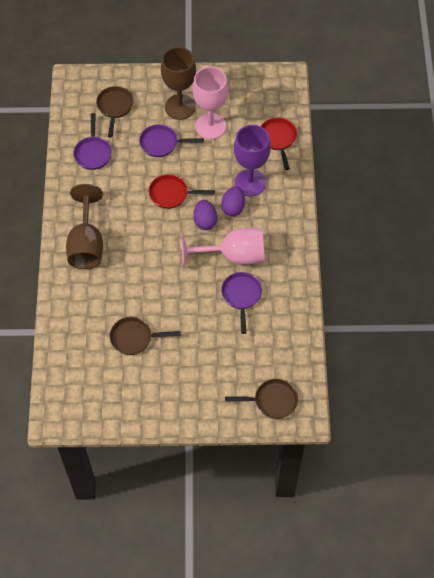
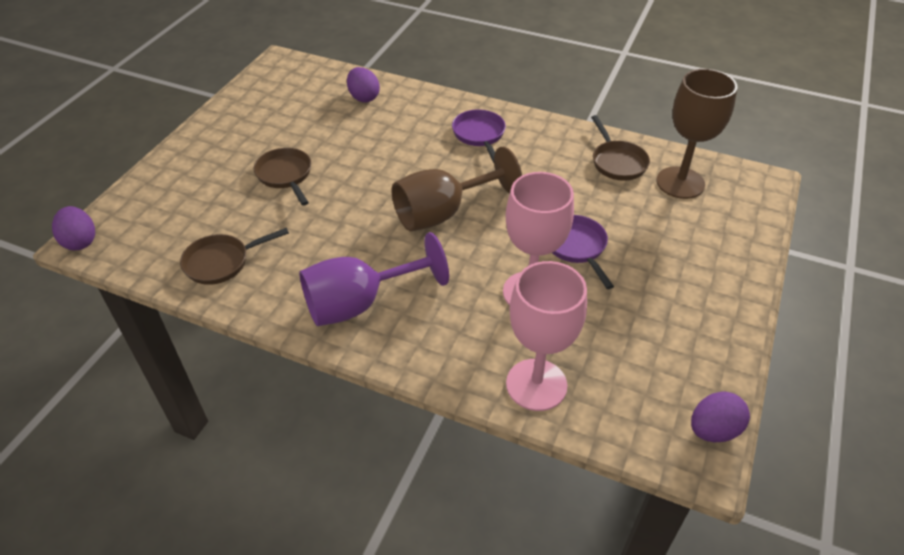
purple egg: 2 -> 3
purple pan: 3 -> 2
red pan: 2 -> 0

